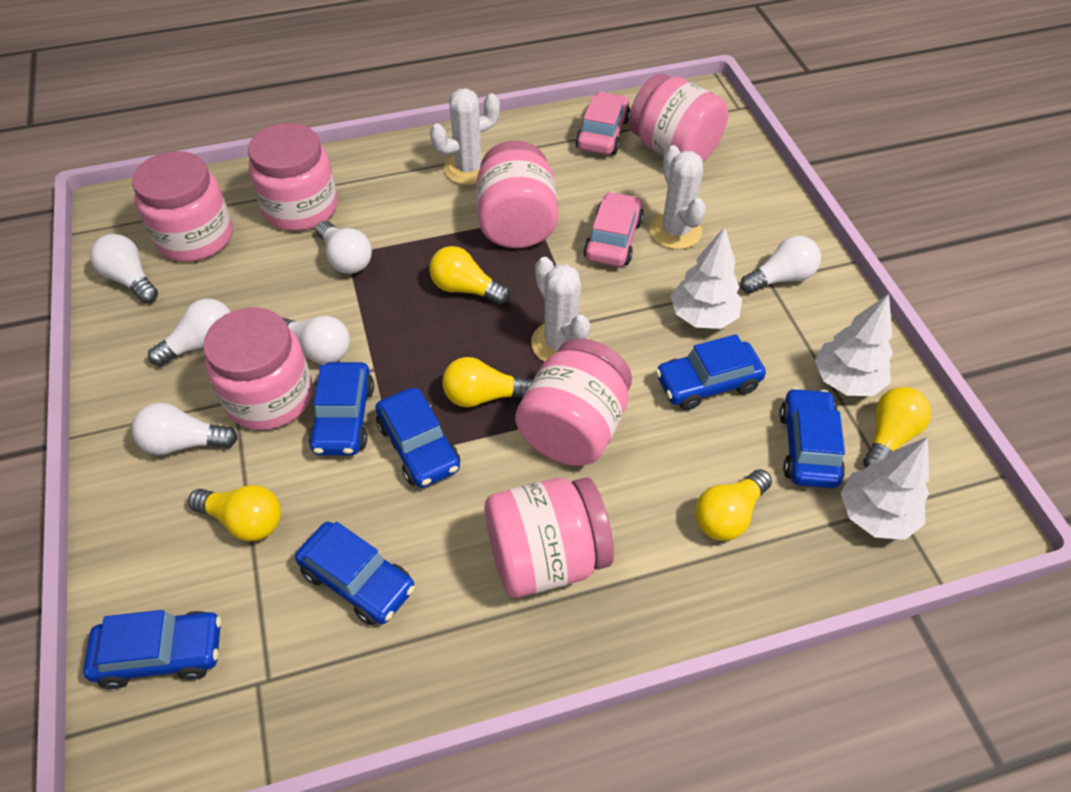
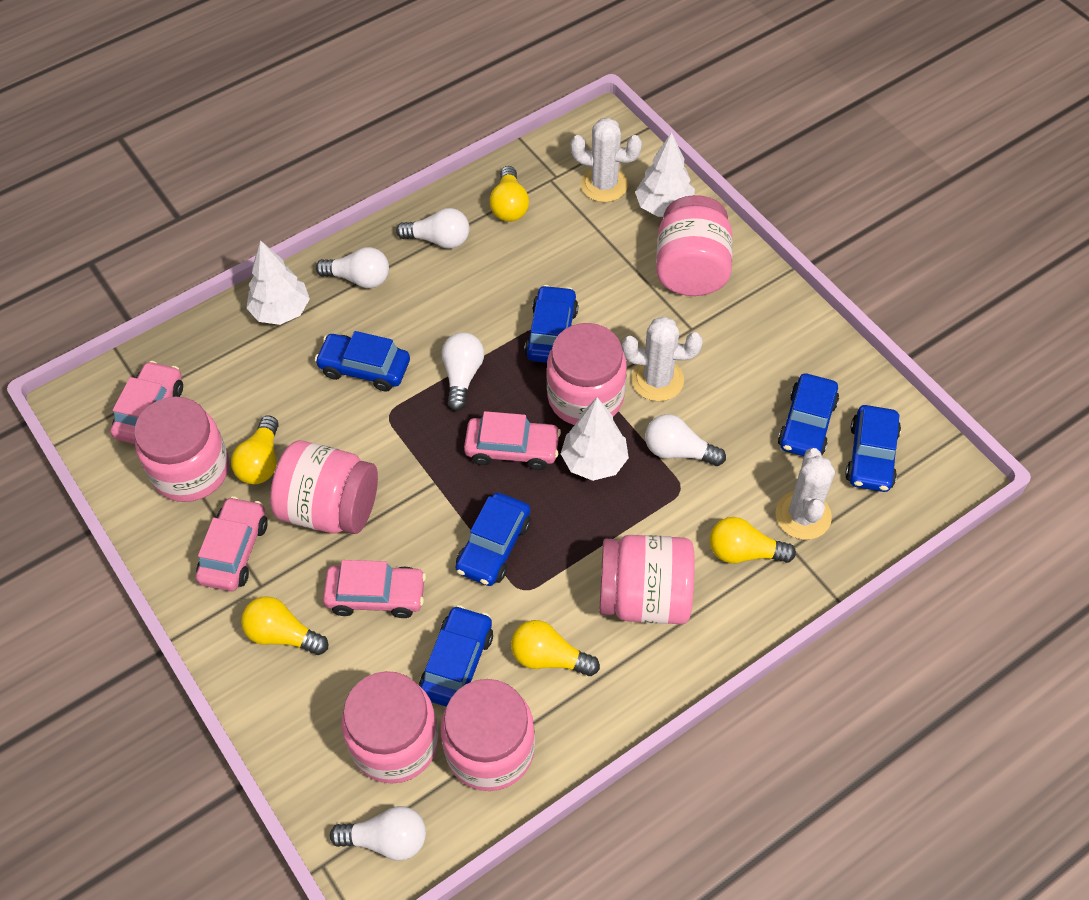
pink car: 2 -> 4
white light bulb: 6 -> 5

